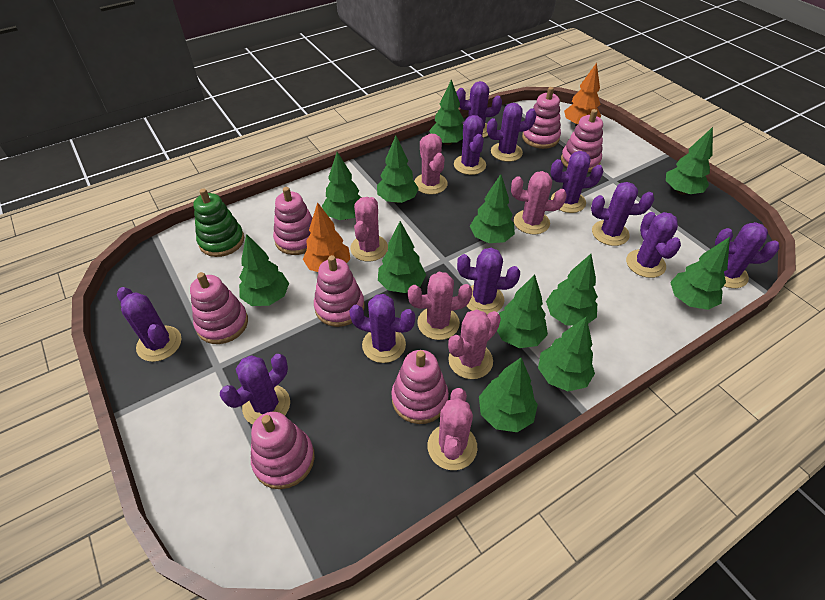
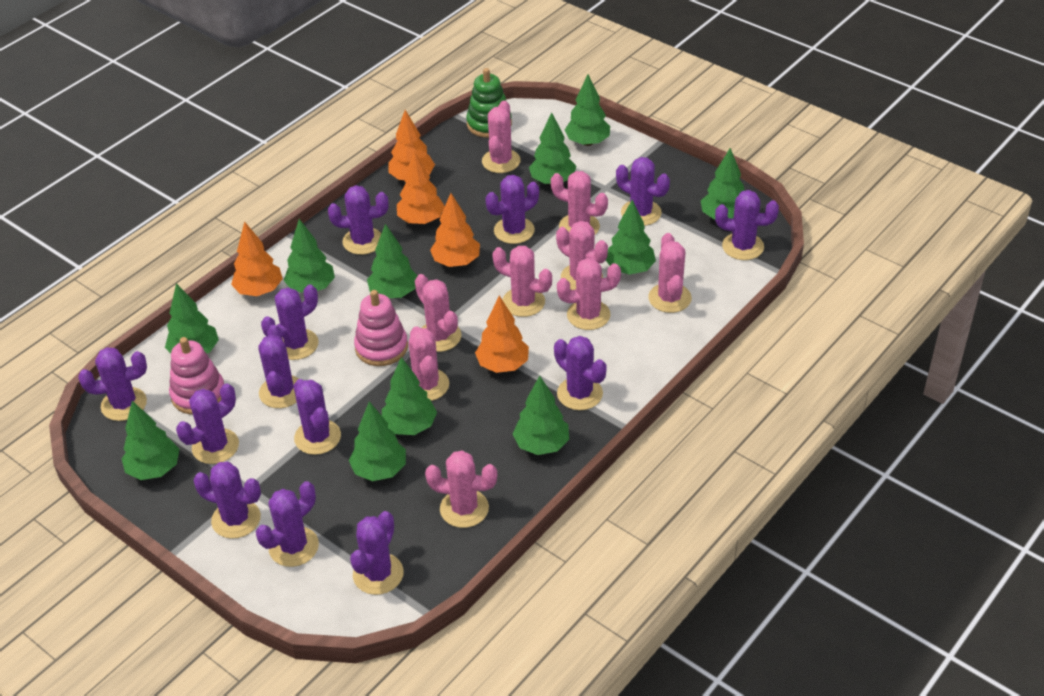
green tree: 12 -> 11
orange tree: 2 -> 5
pink cactus: 6 -> 9
pink stacking toy: 7 -> 2
purple cactus: 11 -> 13

